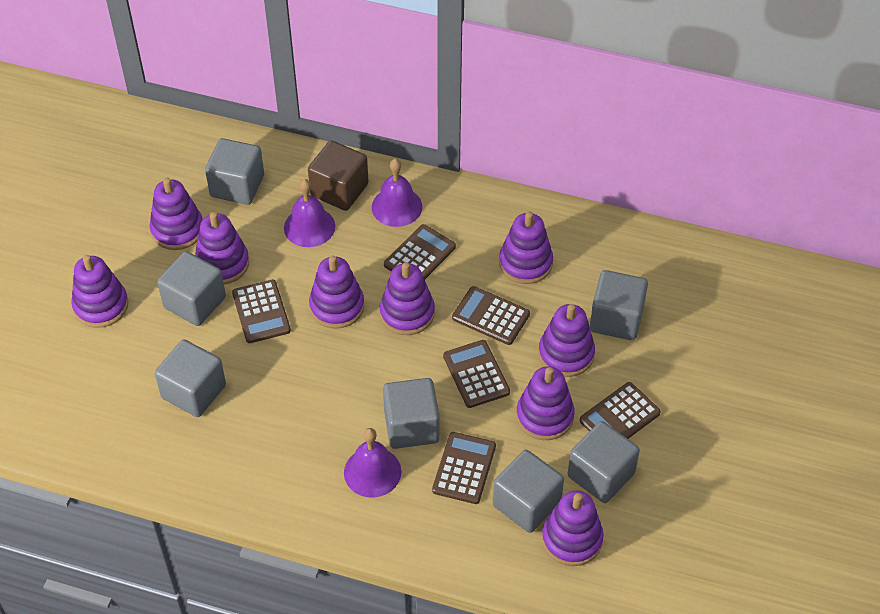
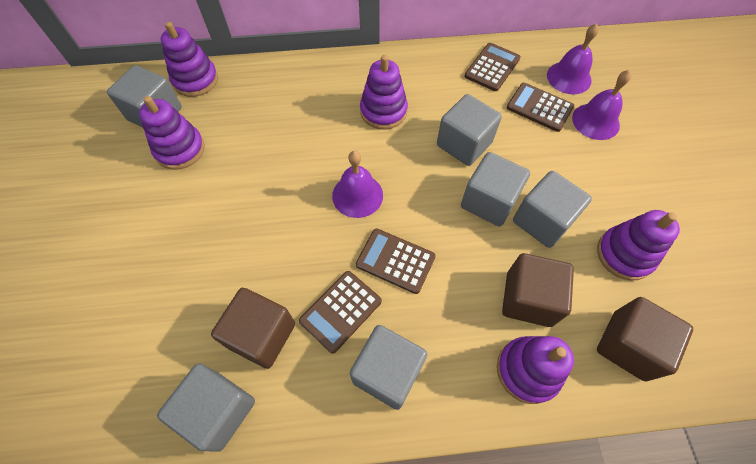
brown calculator: 6 -> 4
brown cube: 1 -> 3
grey cube: 7 -> 6
purple stacking toy: 9 -> 5

